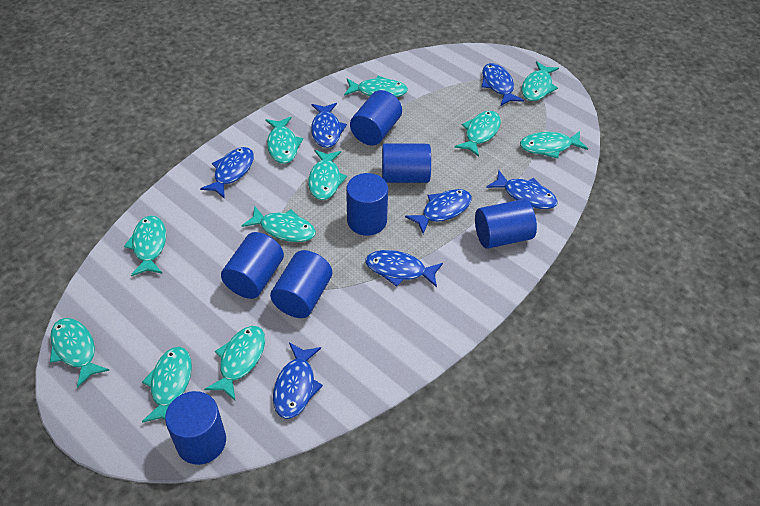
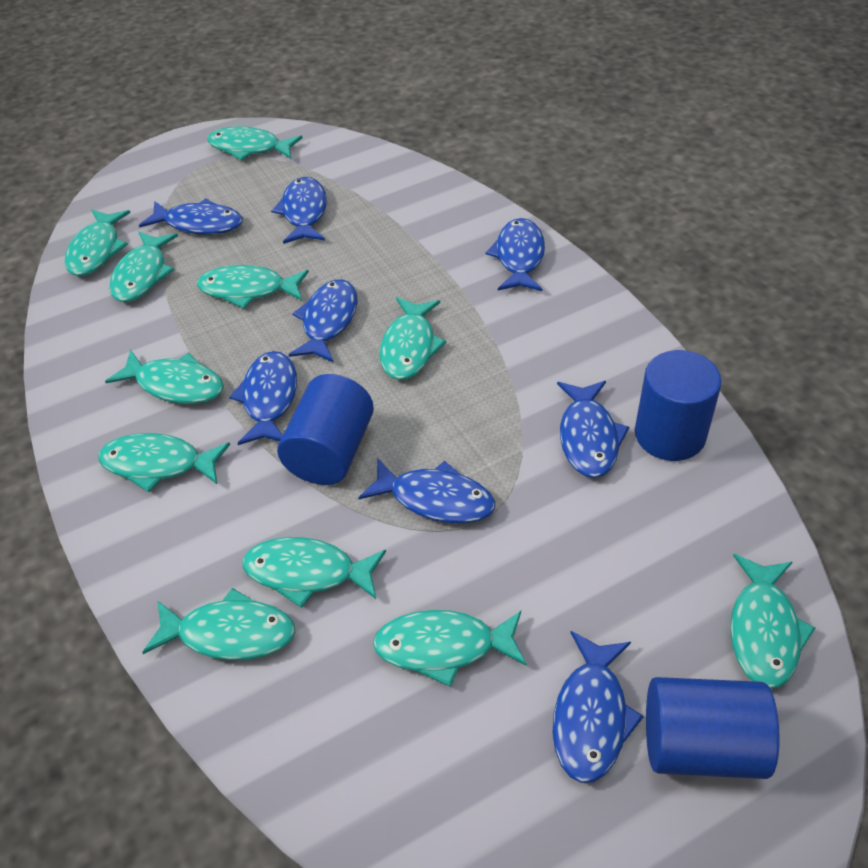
blue cylinder: 7 -> 3
blue fish: 7 -> 8

